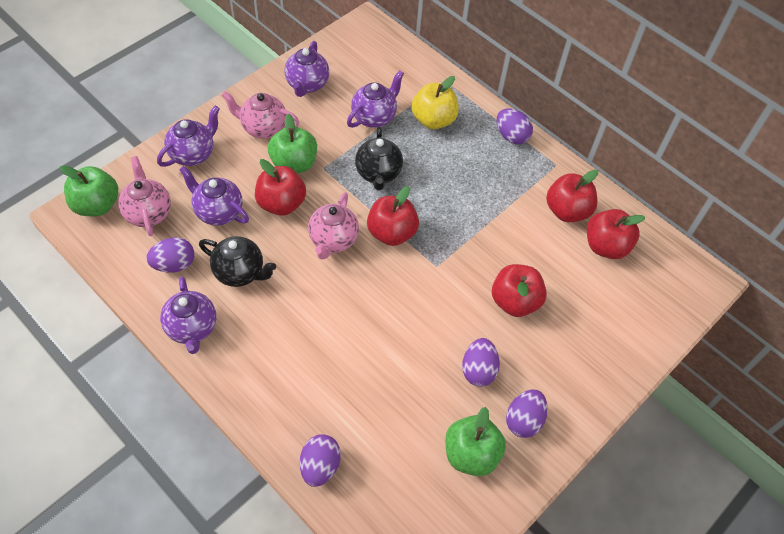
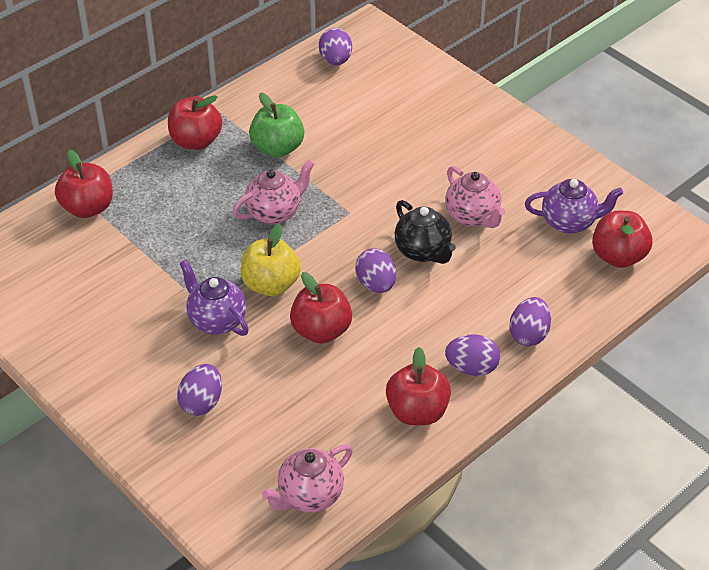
black teapot: 2 -> 1
green apple: 3 -> 1
purple teapot: 5 -> 2

